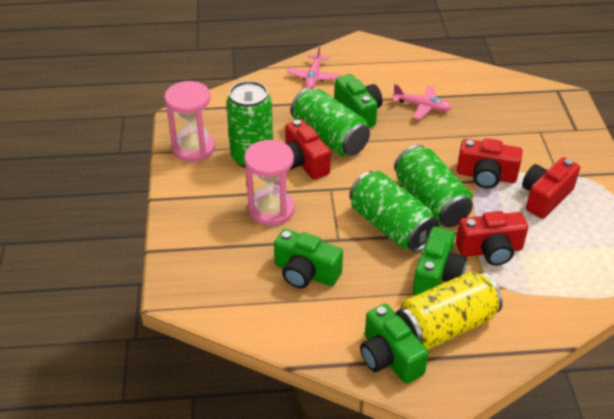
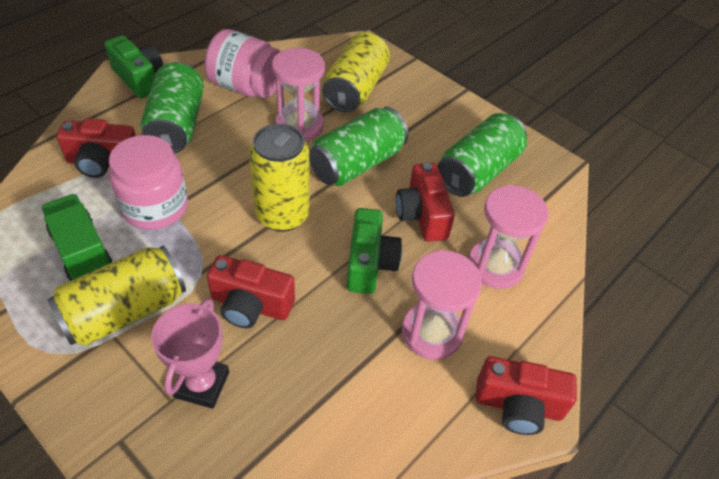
green camera: 4 -> 2
green can: 4 -> 3
green truck: 0 -> 1
pink hourglass: 2 -> 3
pink jar: 0 -> 2
pink plane: 2 -> 0
pink trophy: 0 -> 1
yellow can: 1 -> 3

